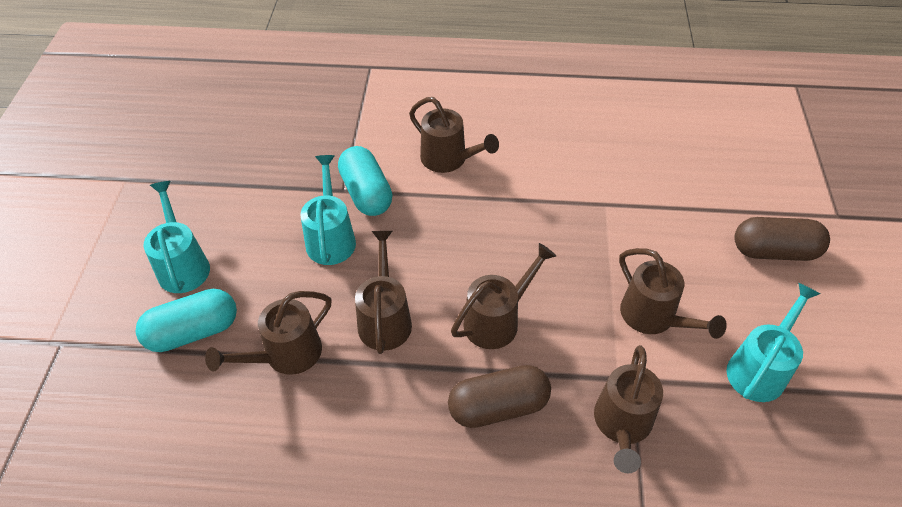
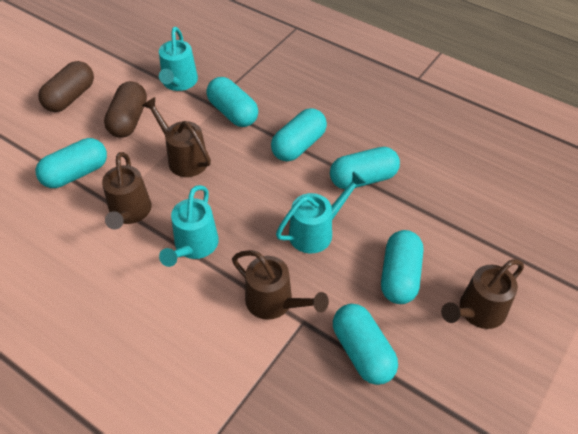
brown watering can: 6 -> 4
turquoise capsule: 2 -> 6

